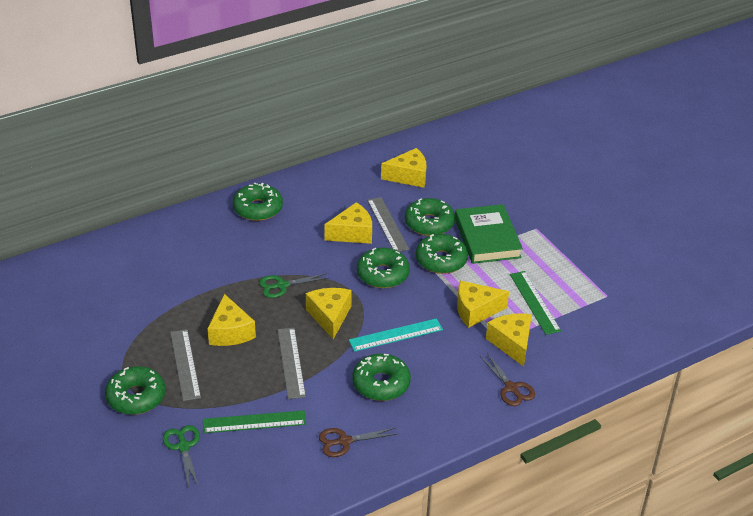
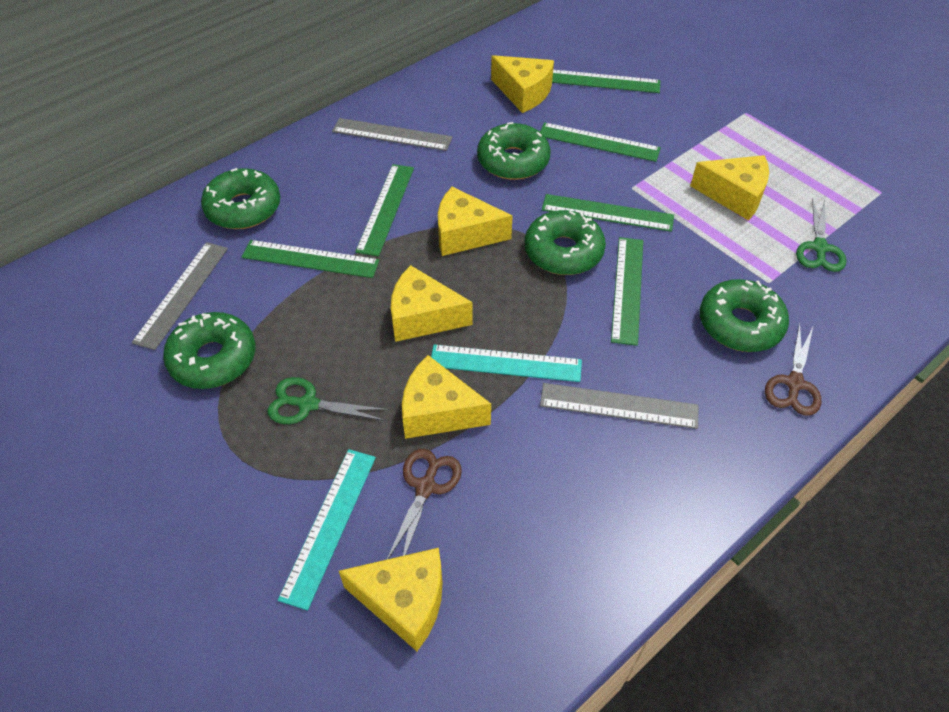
green book: 1 -> 0
green donut: 6 -> 5
green ruler: 2 -> 6
turquoise ruler: 1 -> 2

